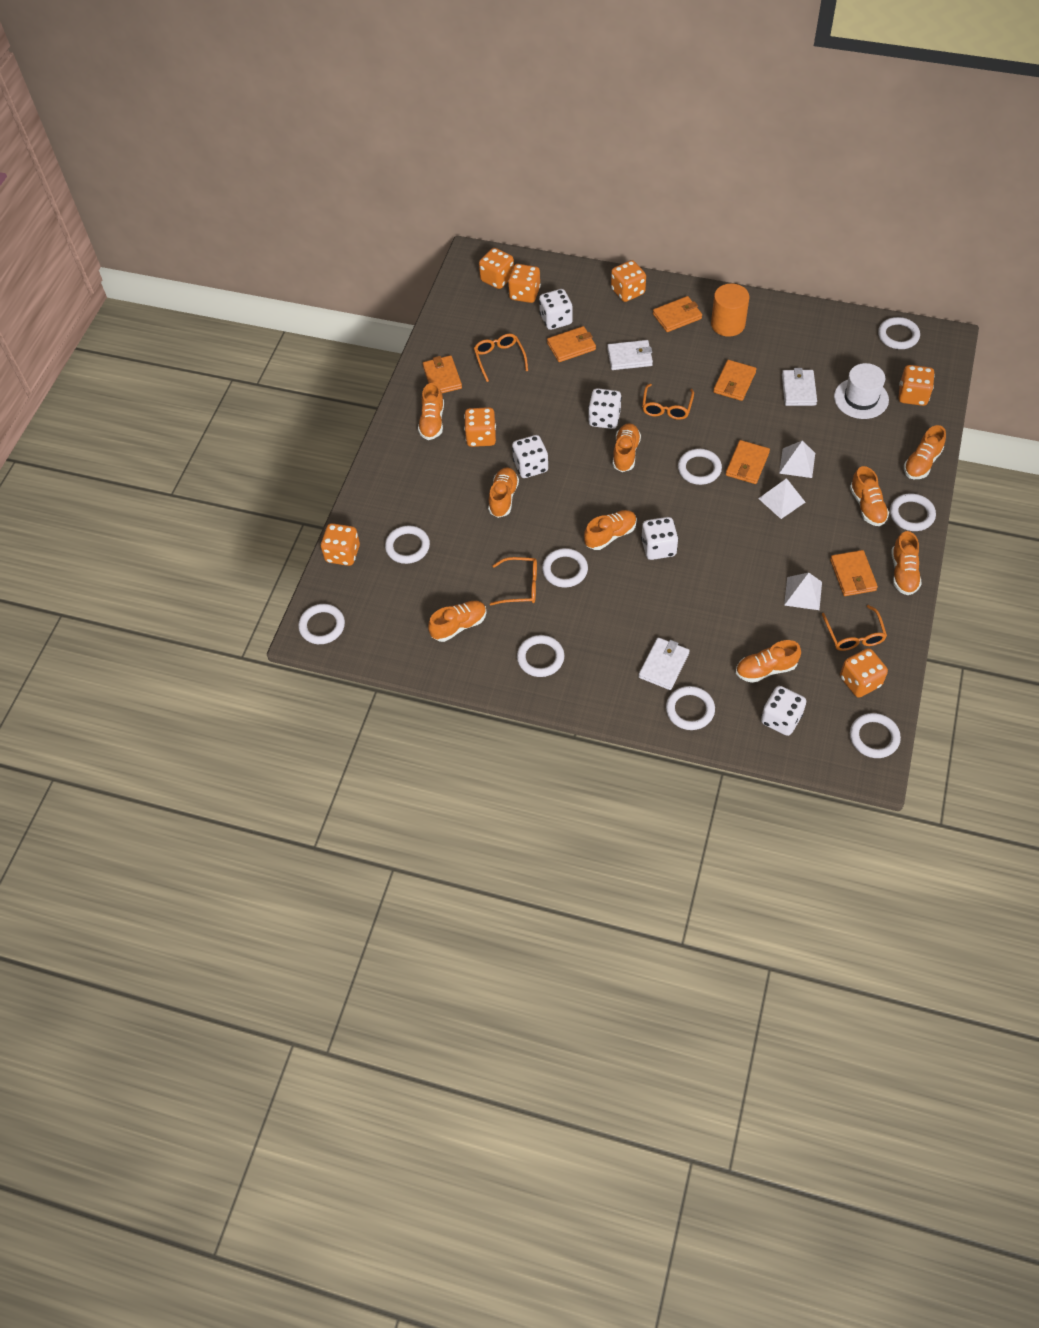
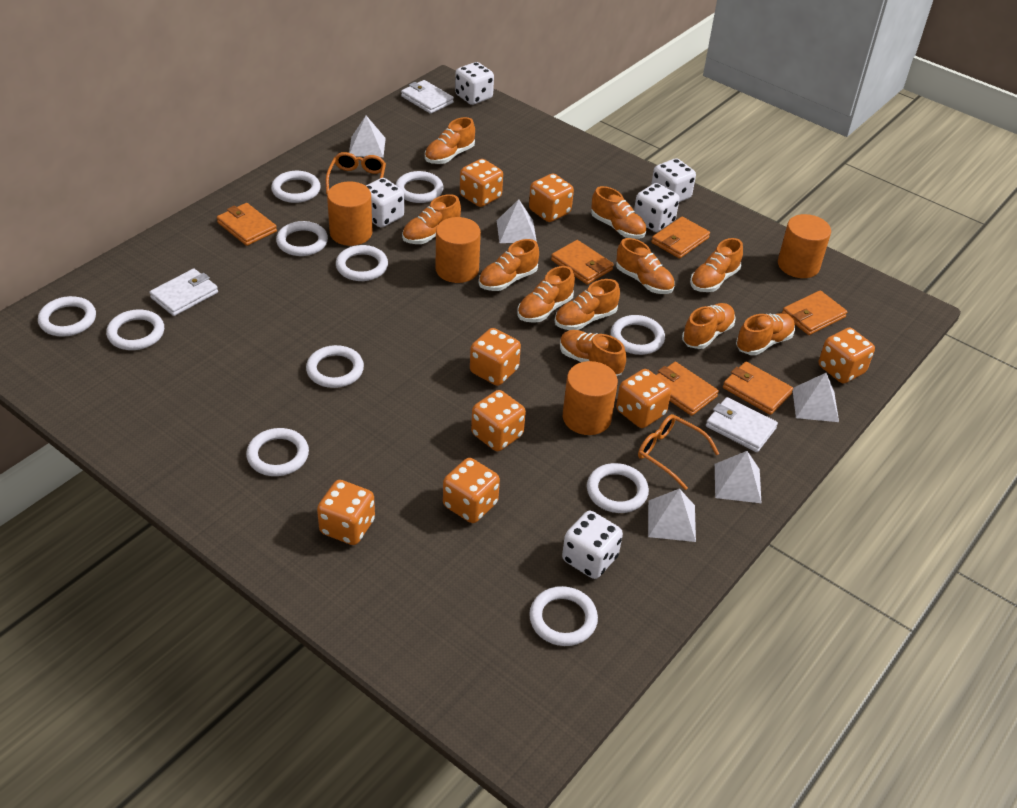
orange cylinder: 1 -> 4
orange dice: 7 -> 8
orange glasses: 4 -> 2
orange shoe: 9 -> 11
white hat: 1 -> 0
white pyramid: 3 -> 5
white ring: 9 -> 11

